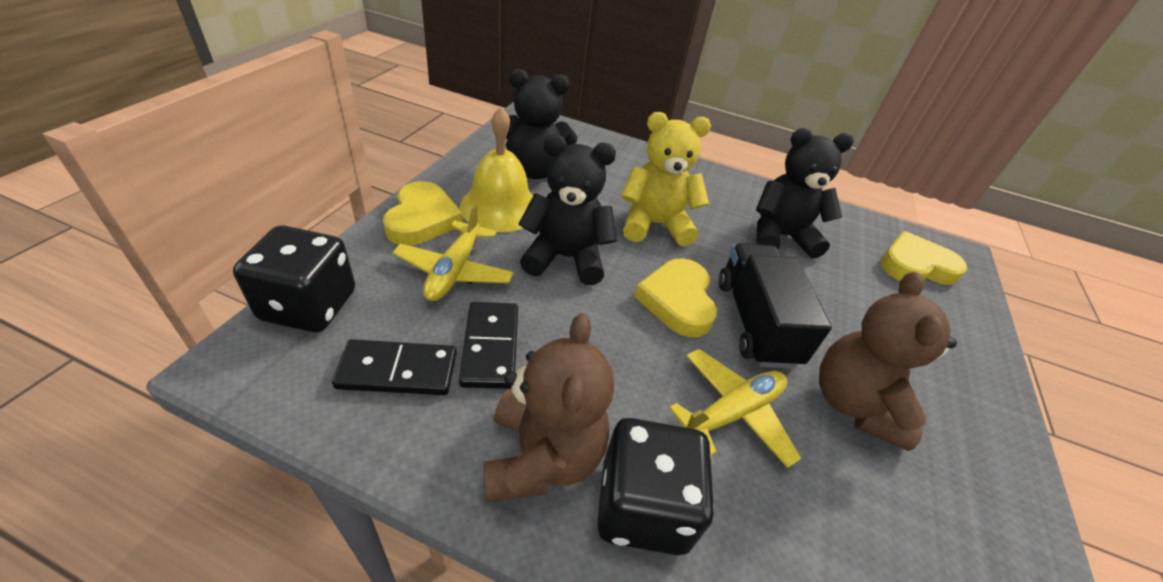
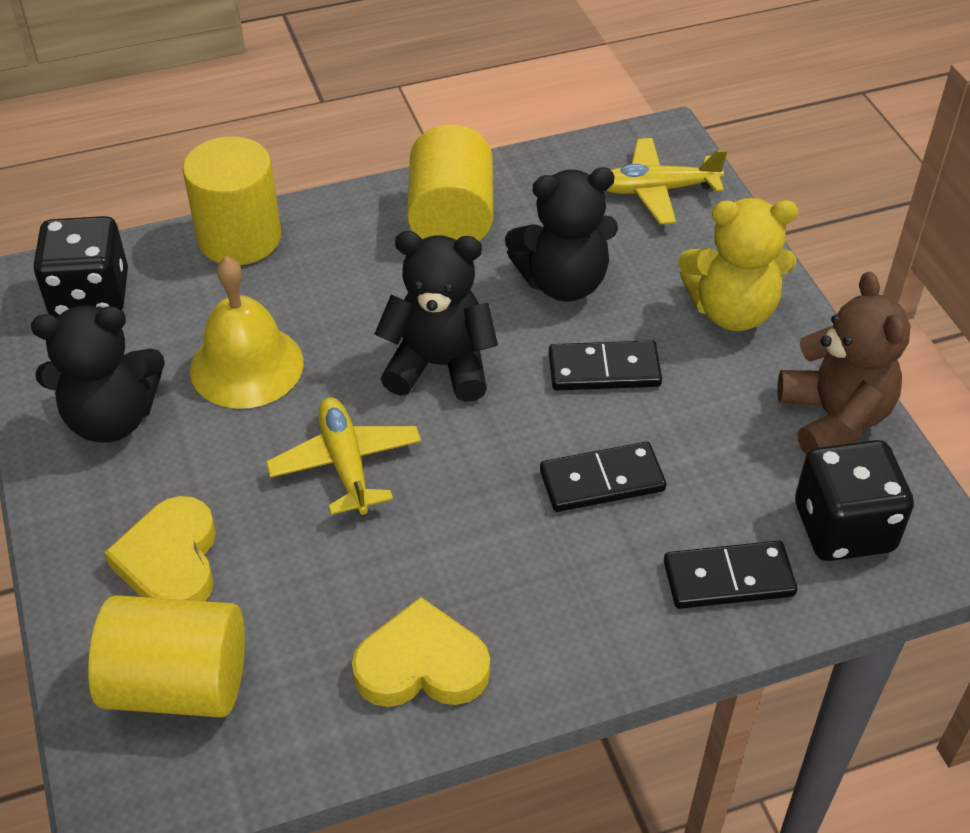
black domino: 2 -> 3
black truck: 1 -> 0
brown teddy bear: 2 -> 1
yellow cylinder: 0 -> 3
yellow heart: 3 -> 2

